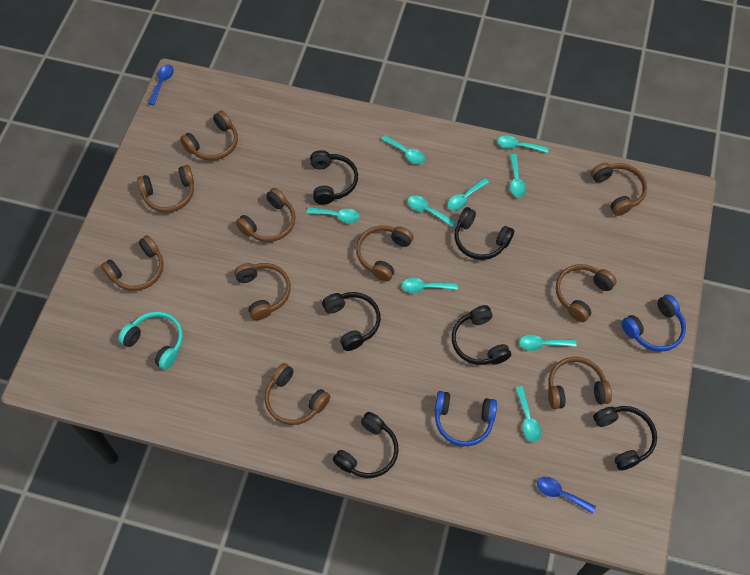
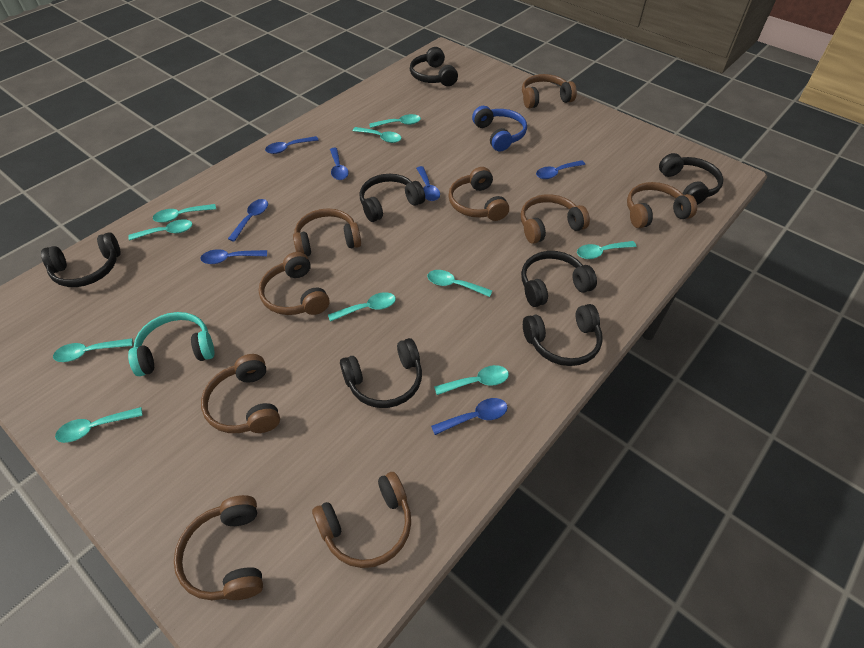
black headphones: 6 -> 7
blue headphones: 2 -> 1
blue spoon: 2 -> 7
brown headphones: 10 -> 9
turquoise spoon: 9 -> 10

